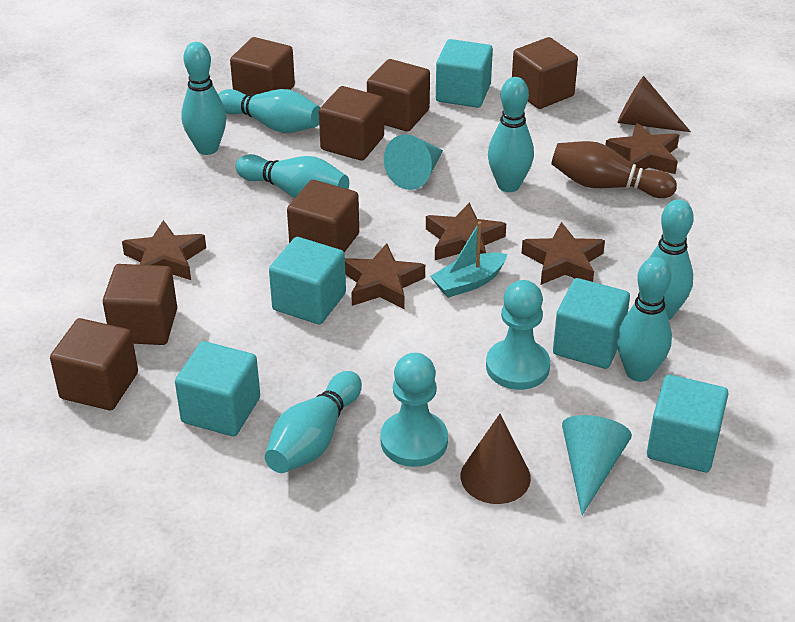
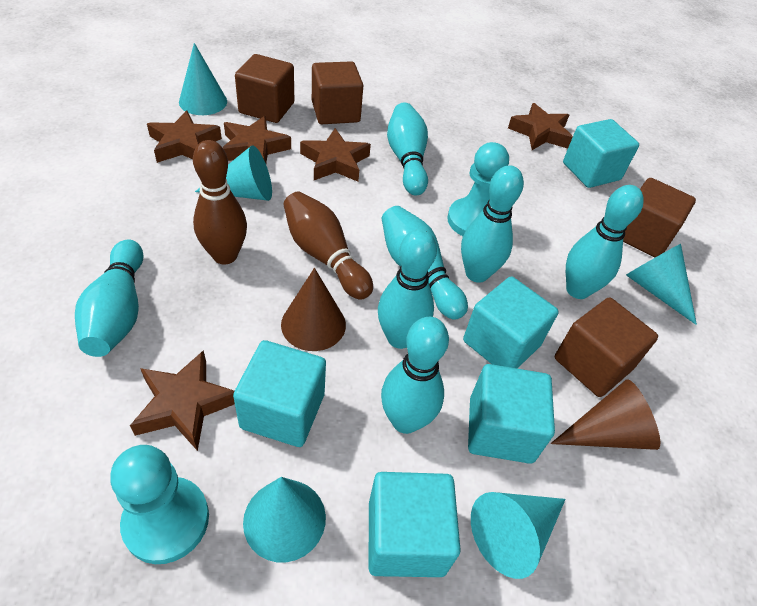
brown bowling pin: 1 -> 2
brown cube: 7 -> 4
turquoise boat: 1 -> 0
turquoise cone: 2 -> 5

